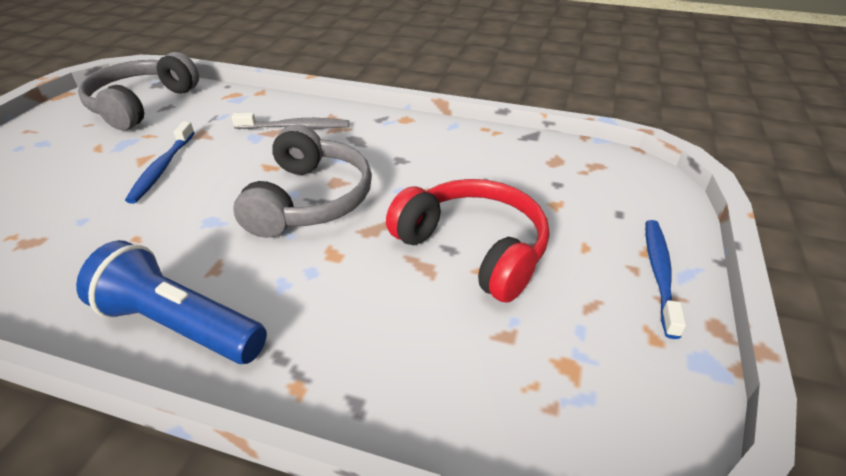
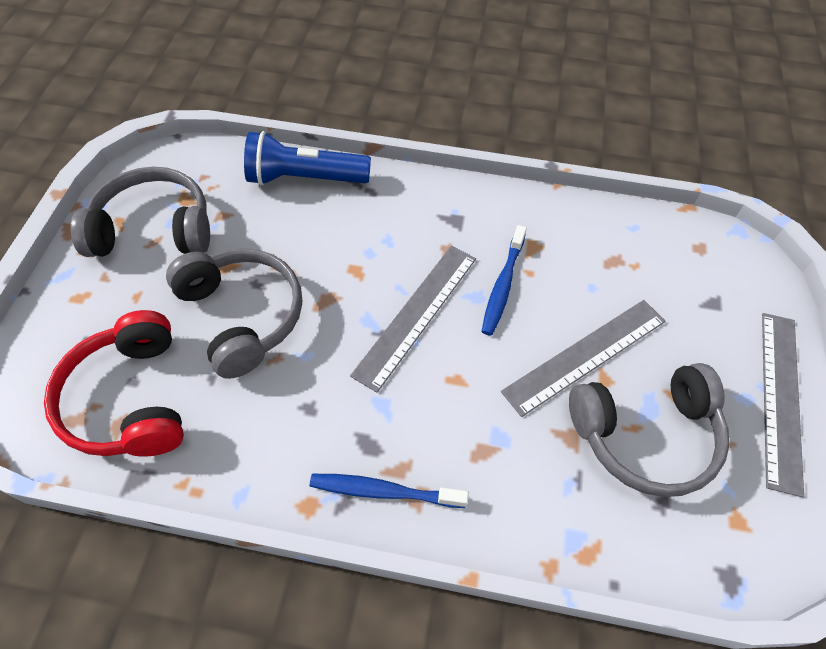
grey headphones: 2 -> 3
grey ruler: 0 -> 3
grey toothbrush: 1 -> 0

